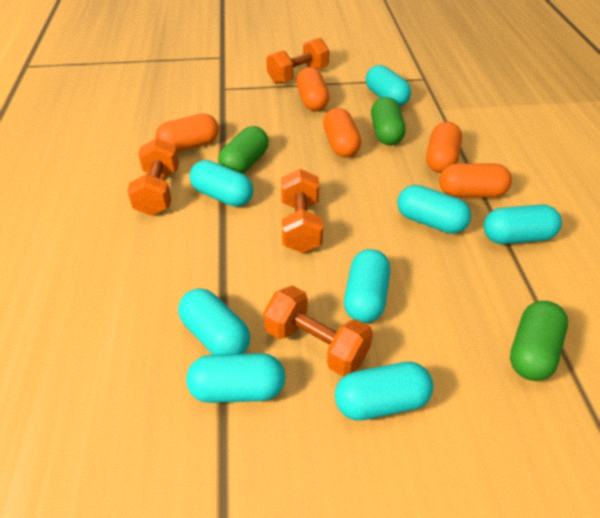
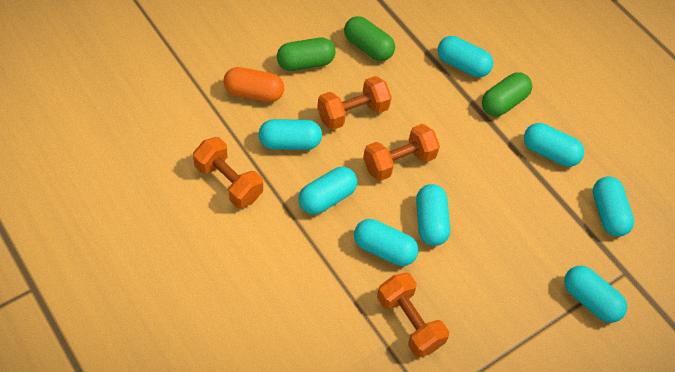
orange capsule: 5 -> 1

